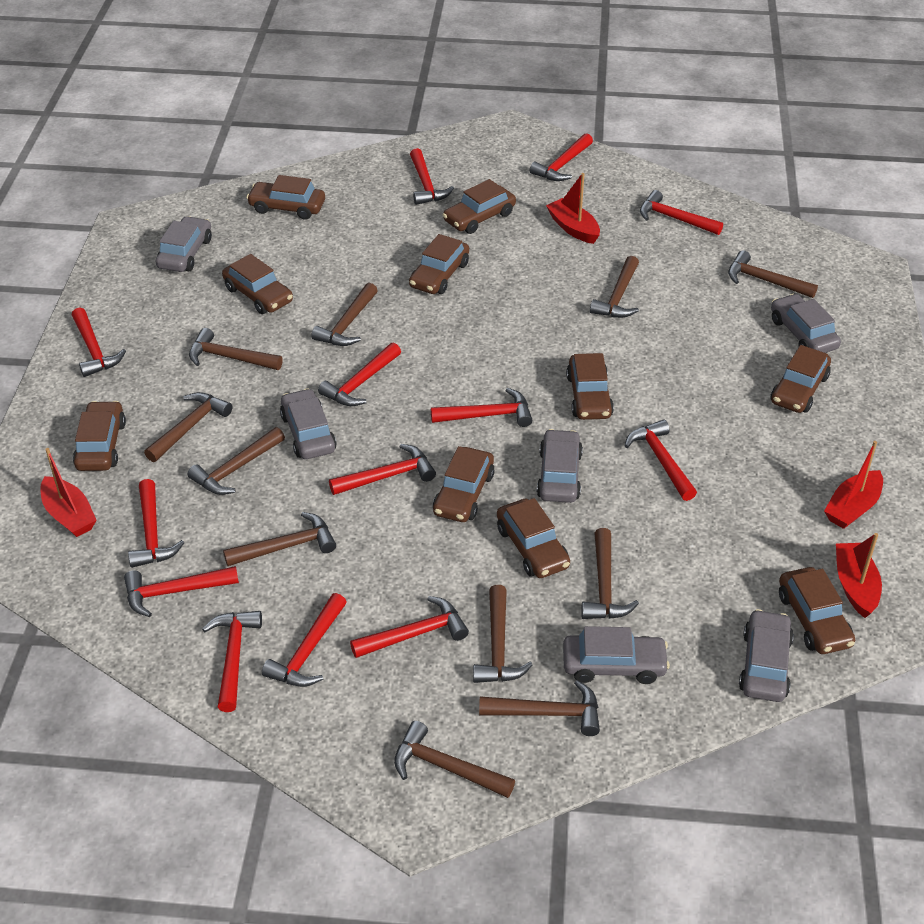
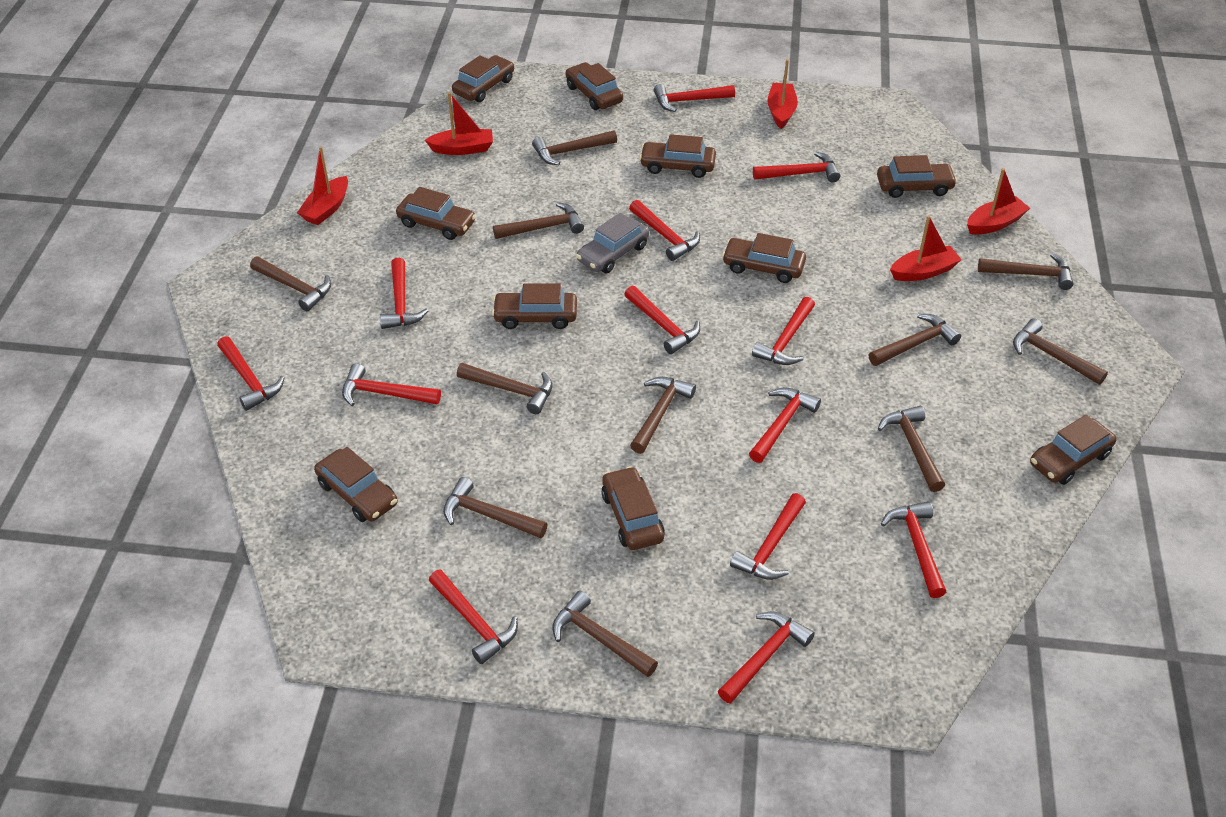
grey car: 6 -> 1
red boat: 4 -> 5

